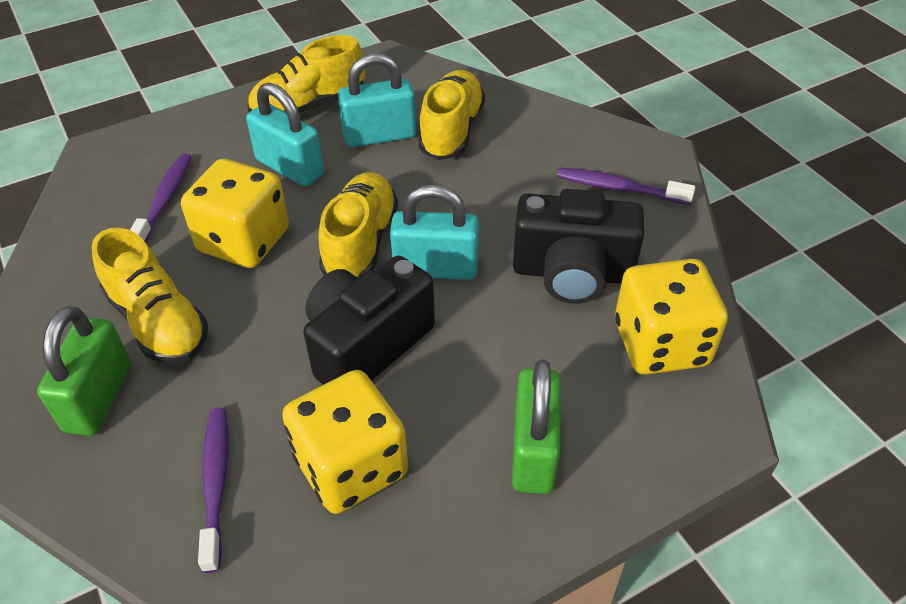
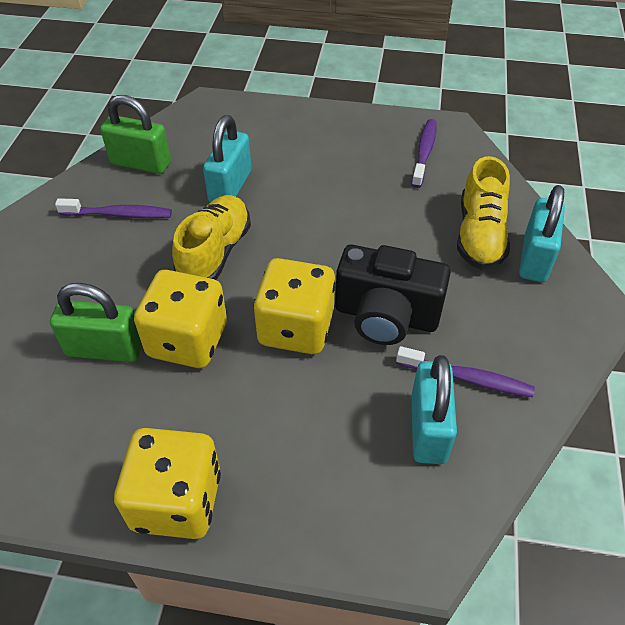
black camera: 2 -> 1
yellow shoe: 4 -> 2

